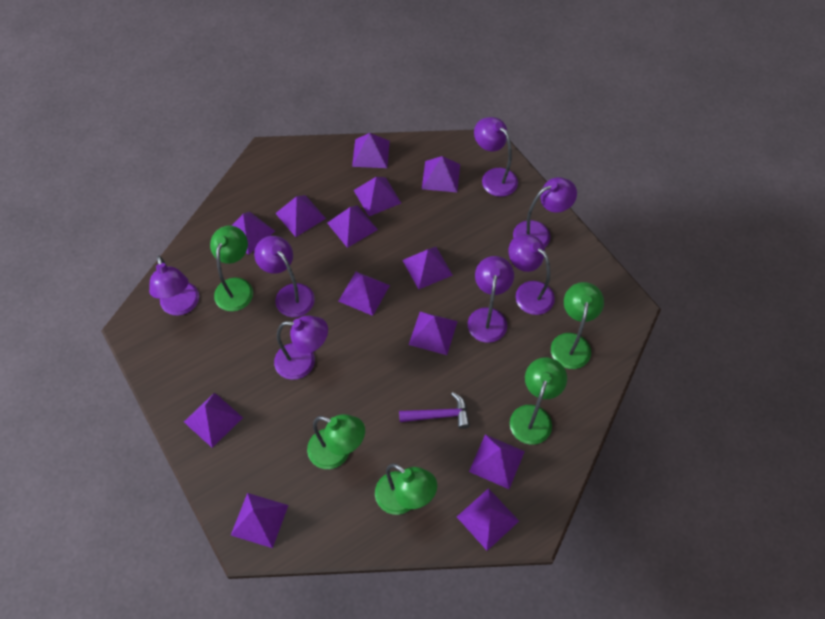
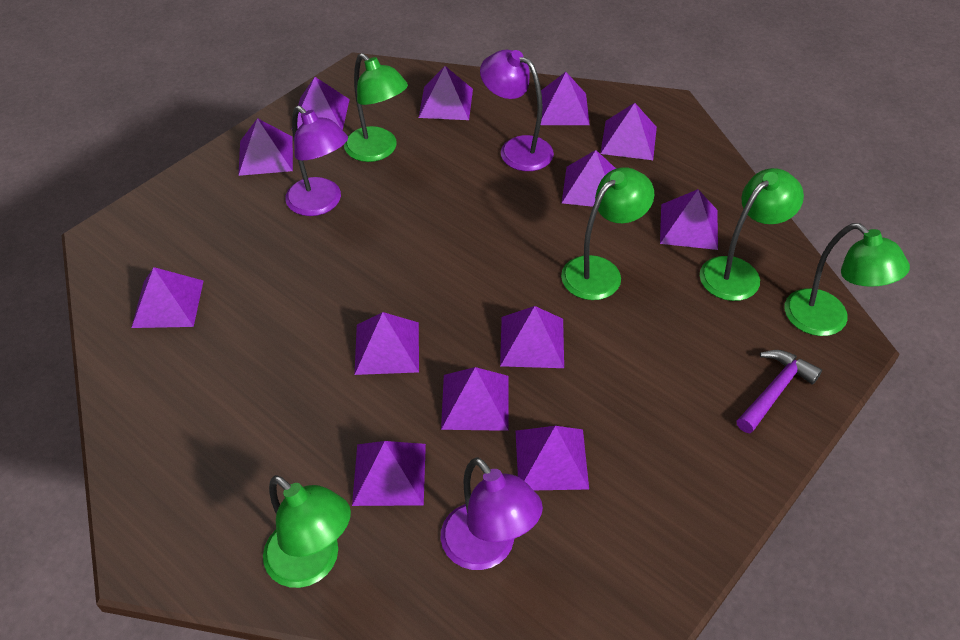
purple lamp: 7 -> 3

